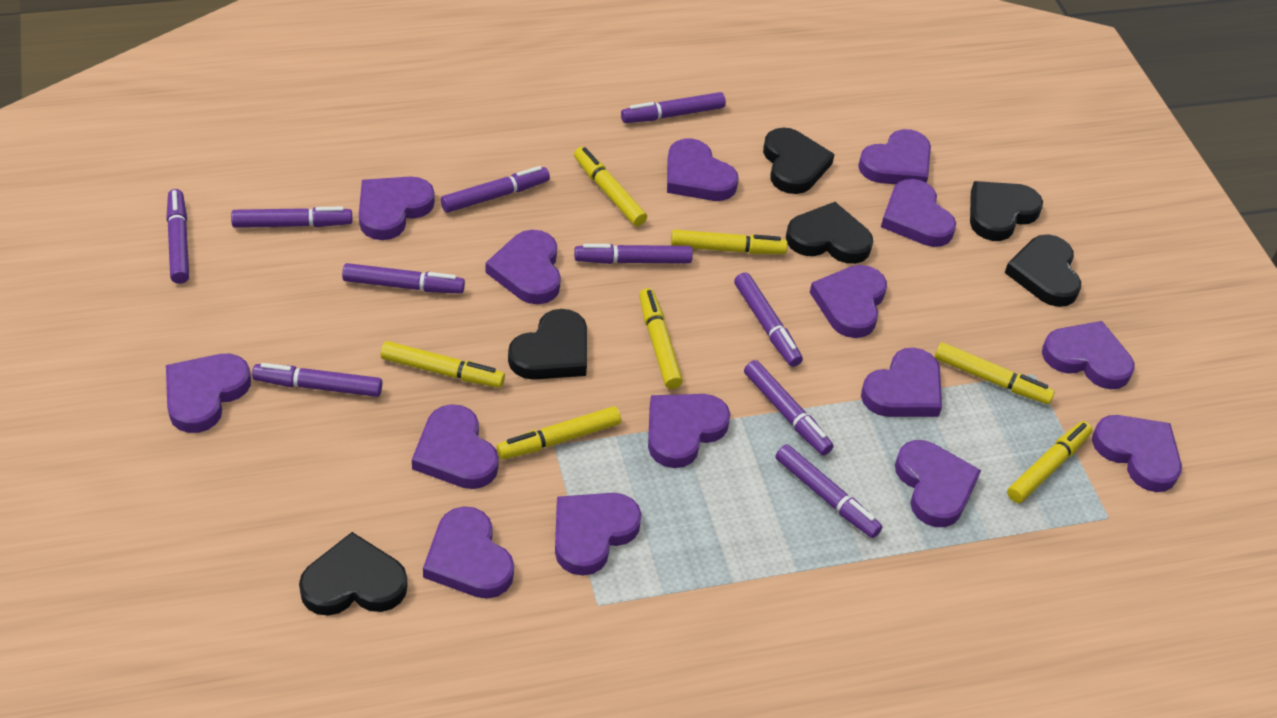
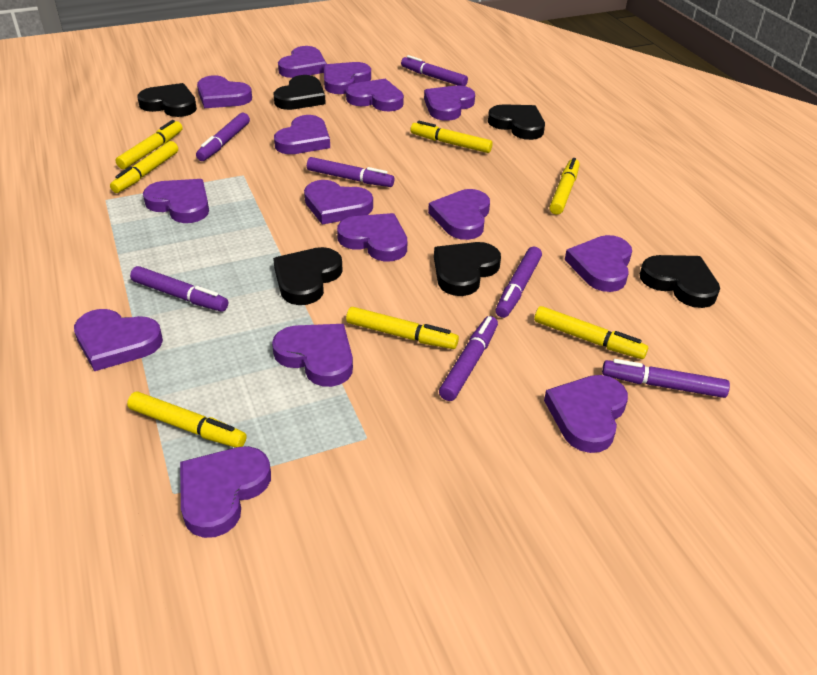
purple marker: 10 -> 7

